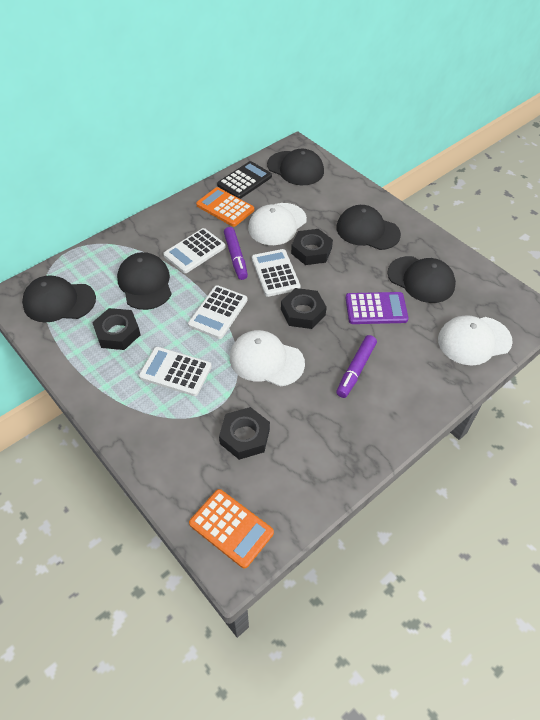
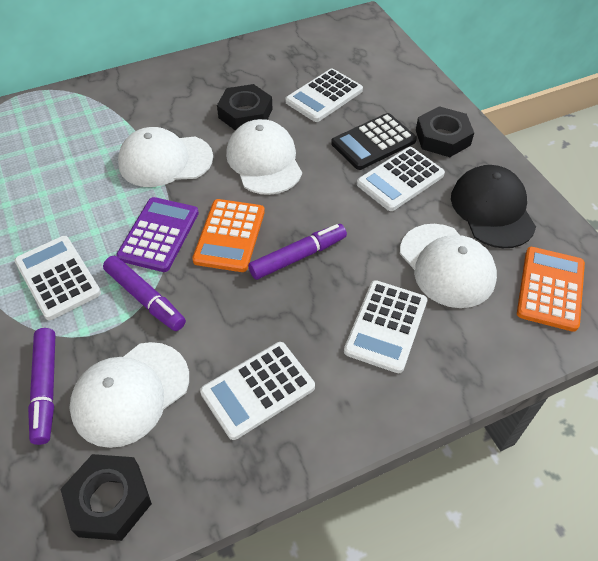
black cap: 5 -> 1
black nut: 4 -> 3
purple marker: 2 -> 3
white calculator: 4 -> 5
white cap: 3 -> 4

